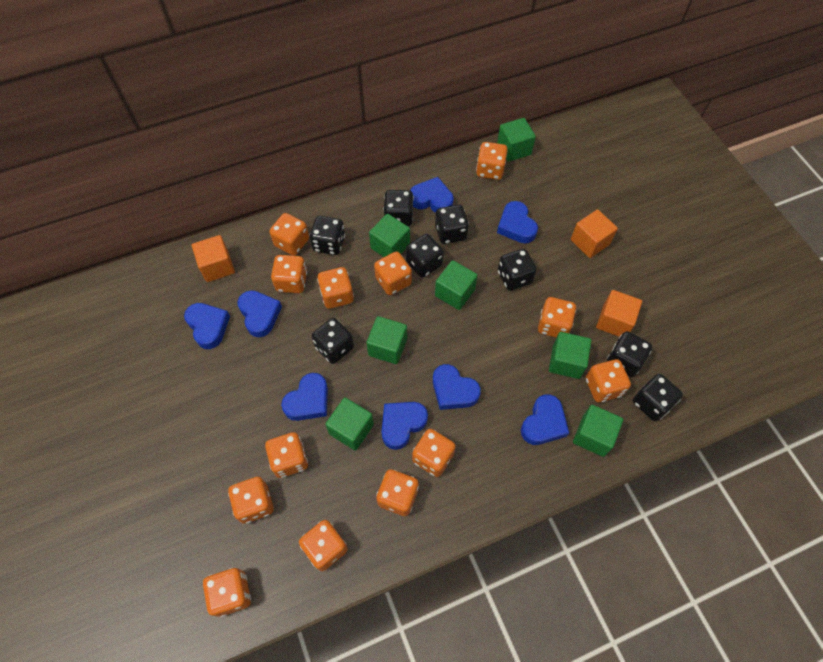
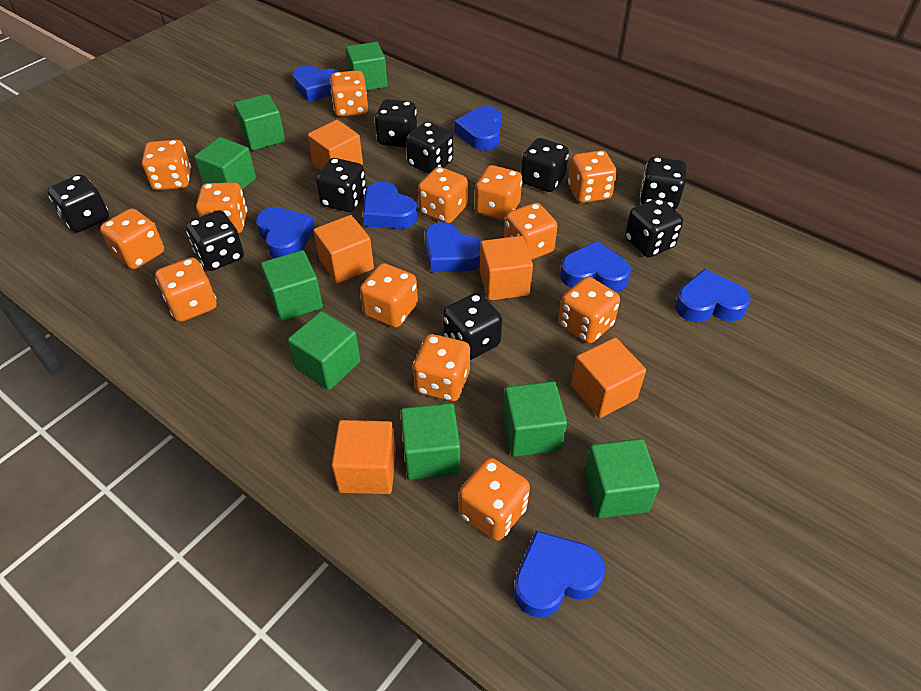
black dice: 8 -> 9
green cube: 7 -> 8
orange cube: 3 -> 5

